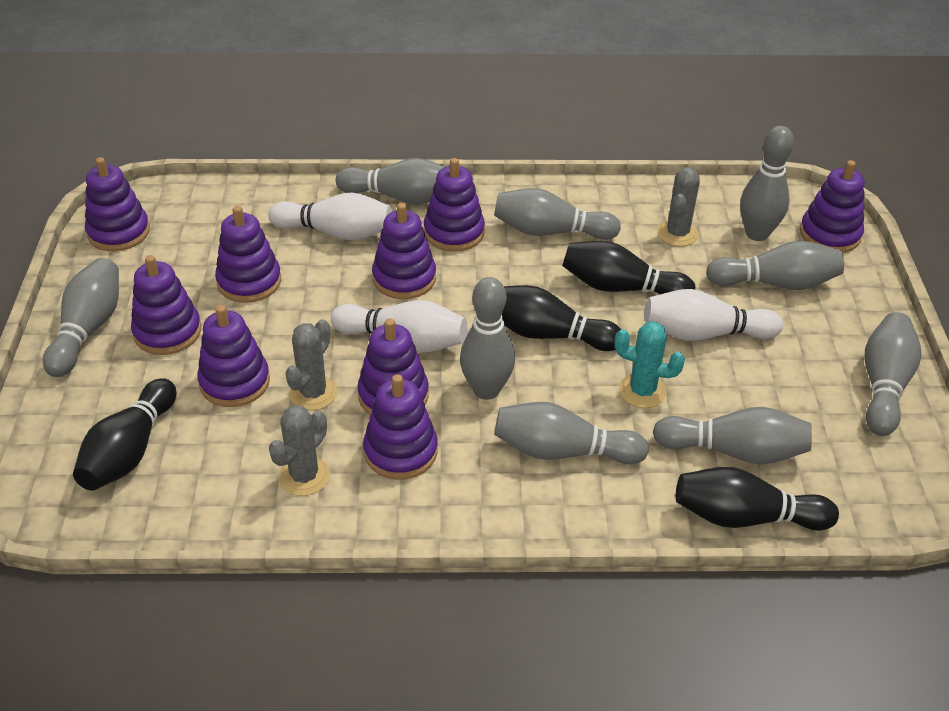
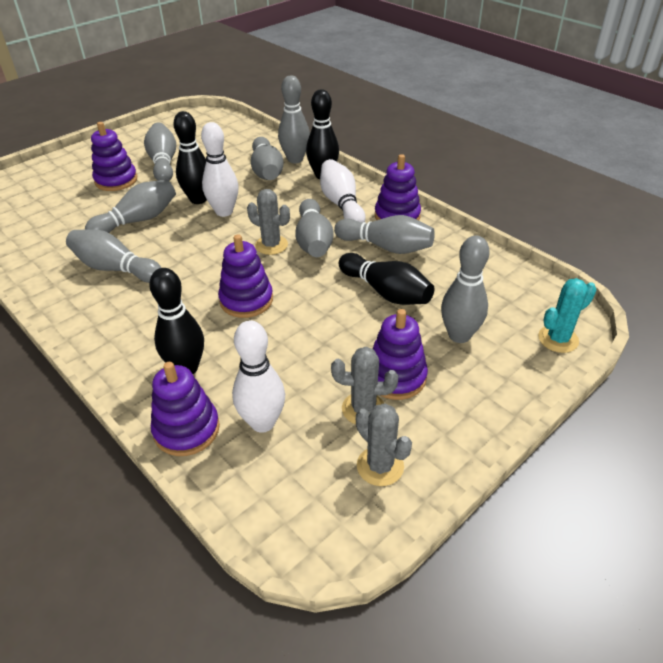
grey bowling pin: 9 -> 8
purple stacking toy: 9 -> 5

